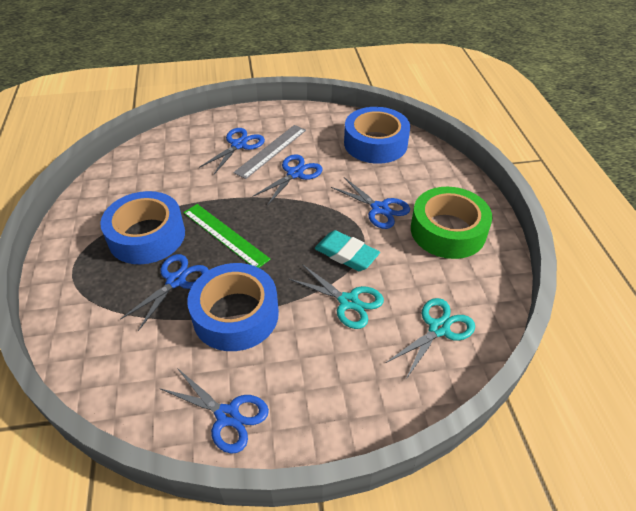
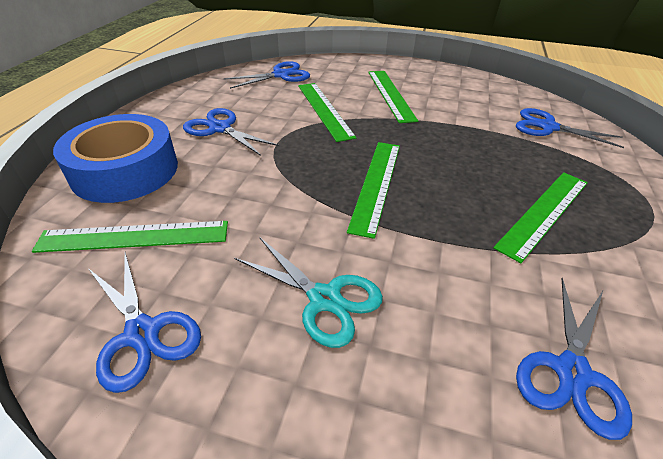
blue tape: 3 -> 1
green ruler: 1 -> 5
green tape: 1 -> 0
grey ruler: 1 -> 0
turquoise eraser: 1 -> 0
turquoise scissors: 2 -> 1

